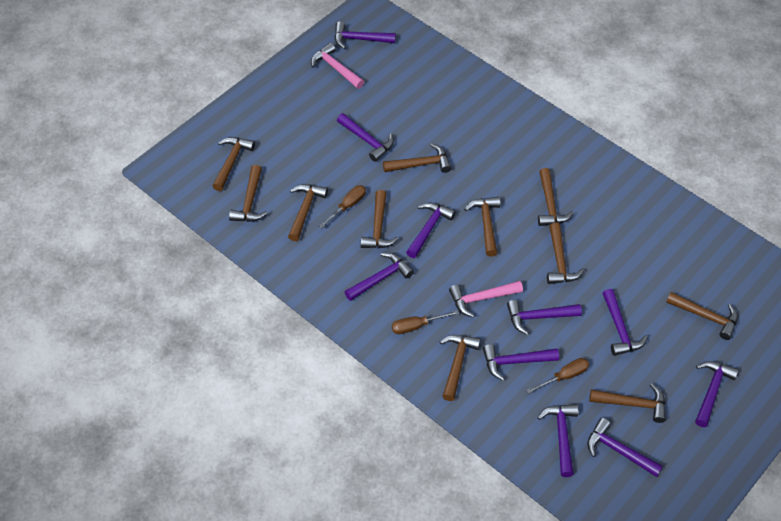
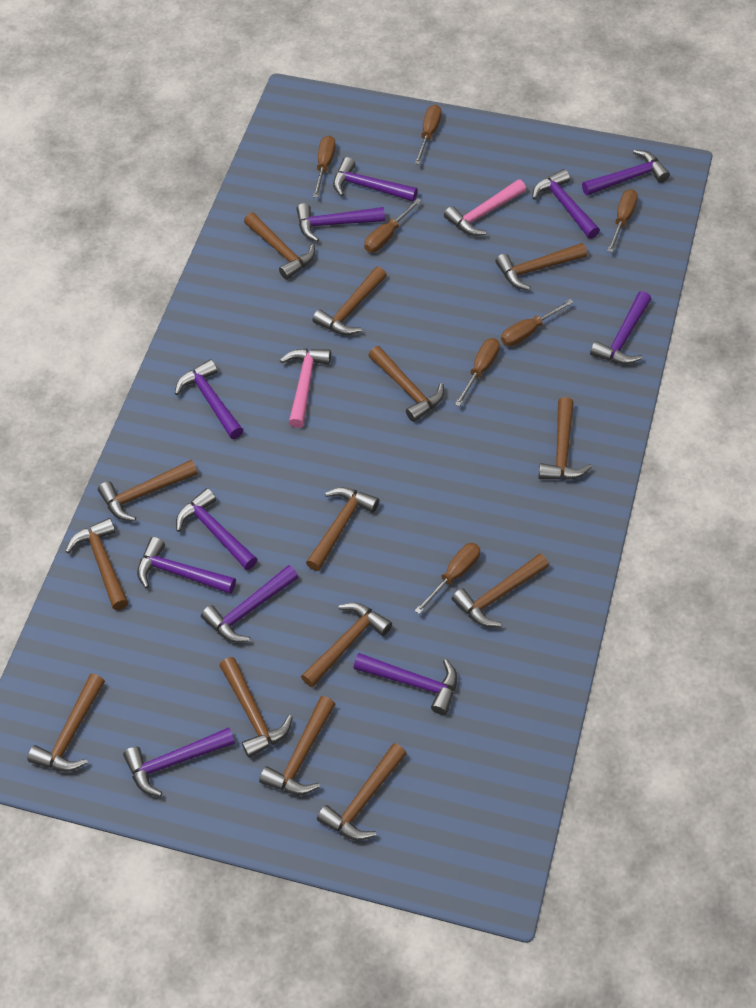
brown hammer: 11 -> 14
brown screwdriver: 3 -> 7
purple hammer: 10 -> 11

